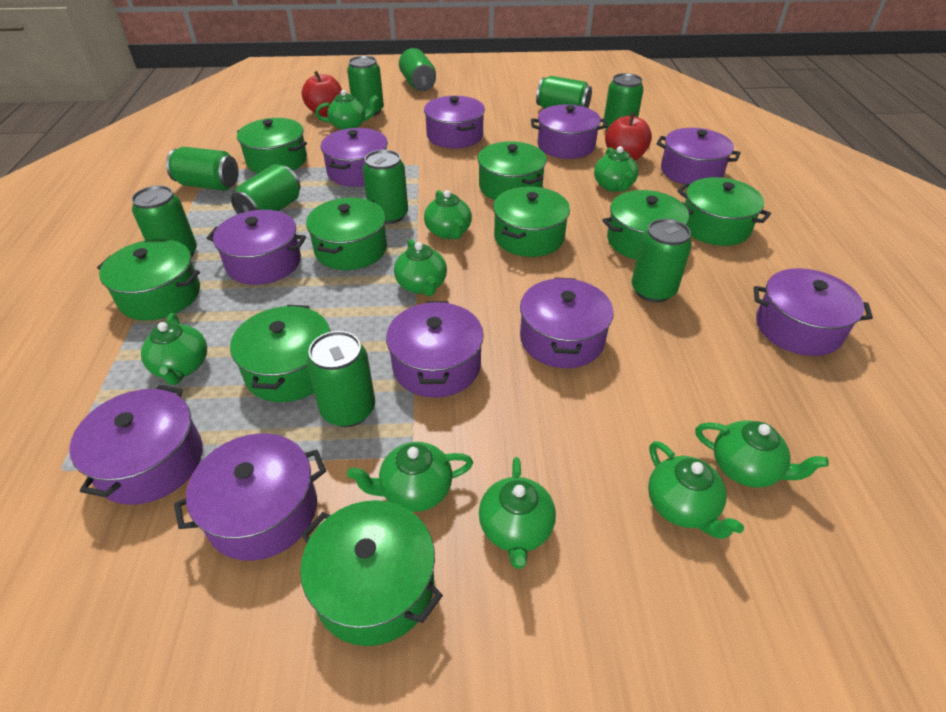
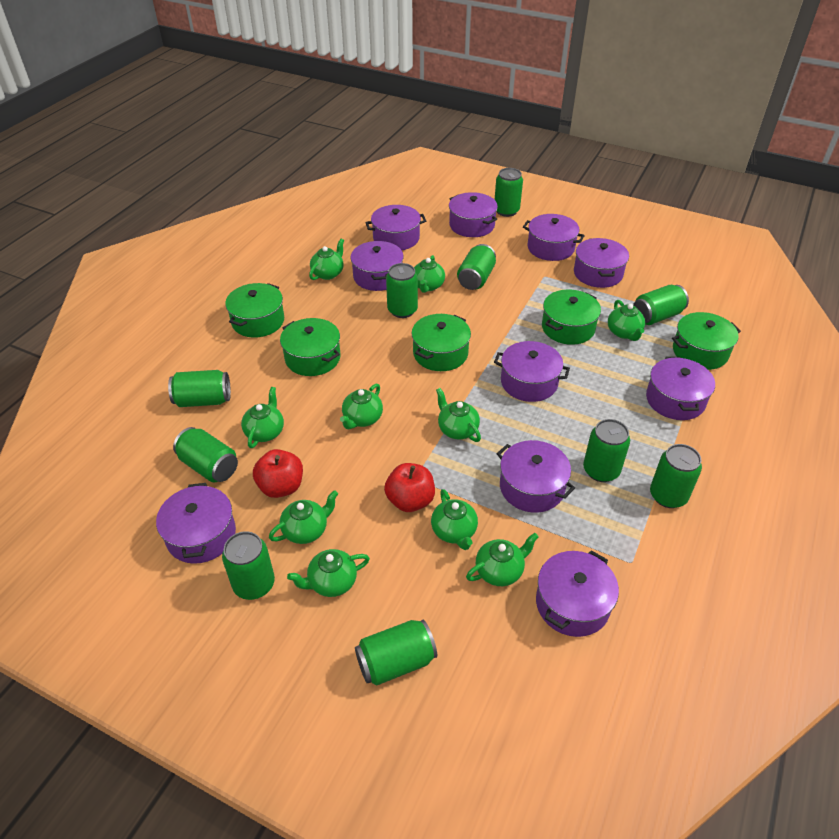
green pot: 9 -> 5
green teapot: 9 -> 10

